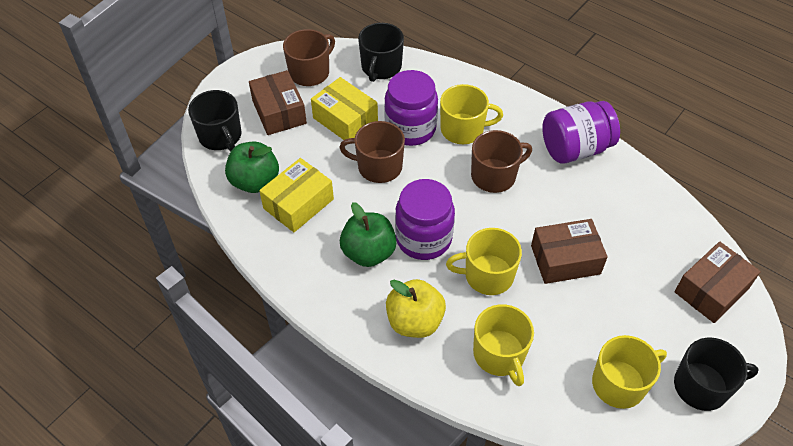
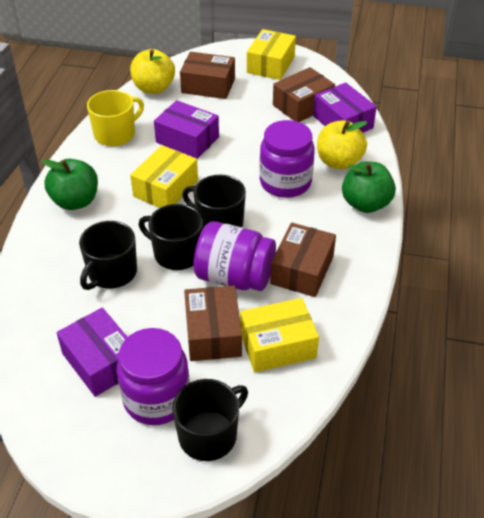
black mug: 3 -> 4
brown box: 3 -> 4
brown mug: 3 -> 0
purple box: 0 -> 3
yellow apple: 1 -> 2
yellow box: 2 -> 3
yellow mug: 4 -> 1

